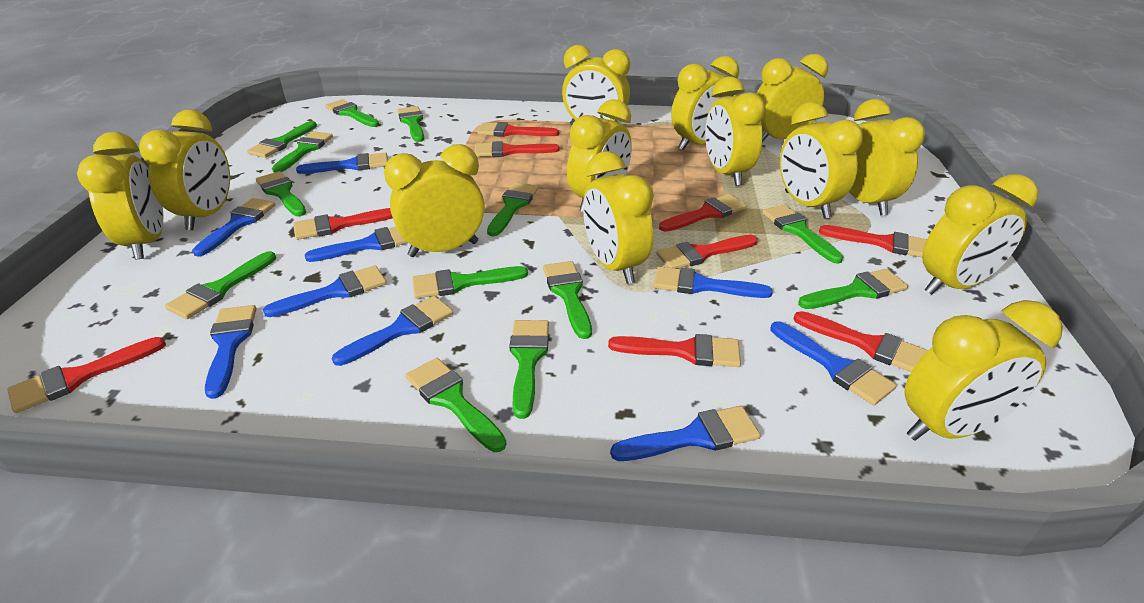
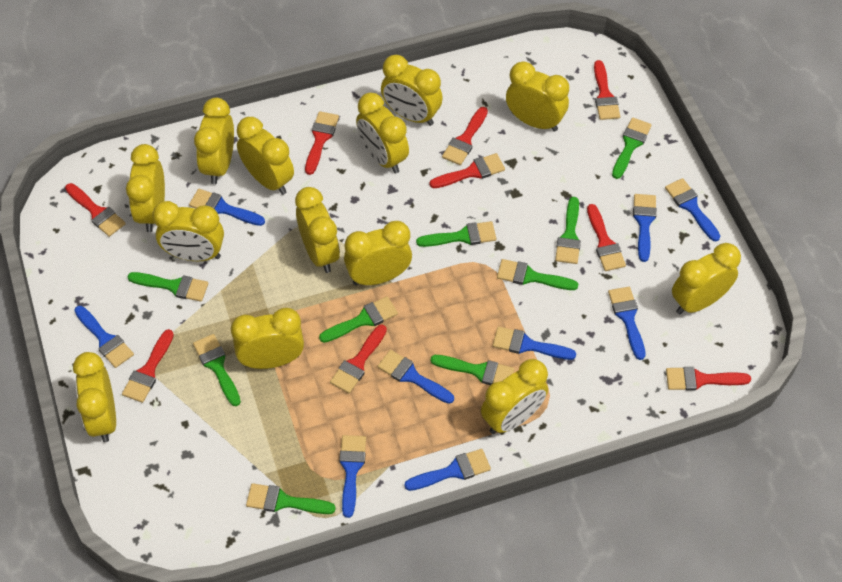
green brush: 13 -> 9

